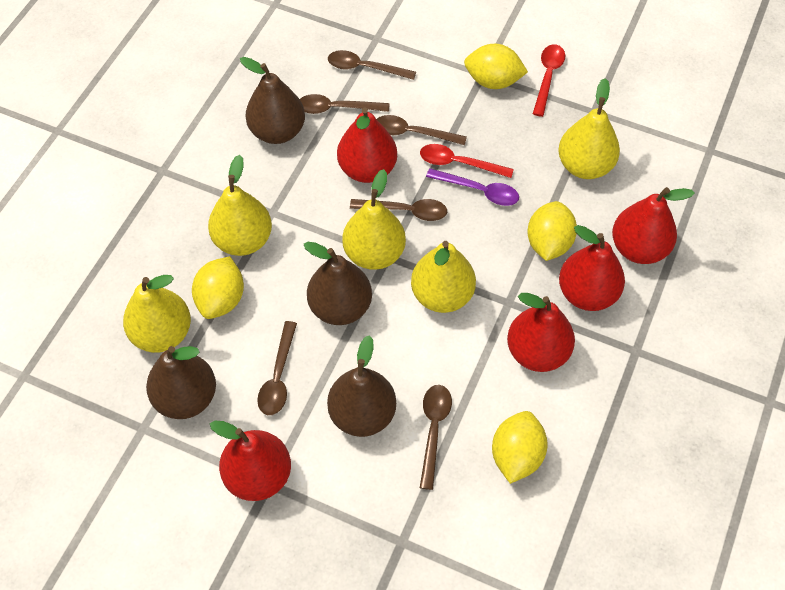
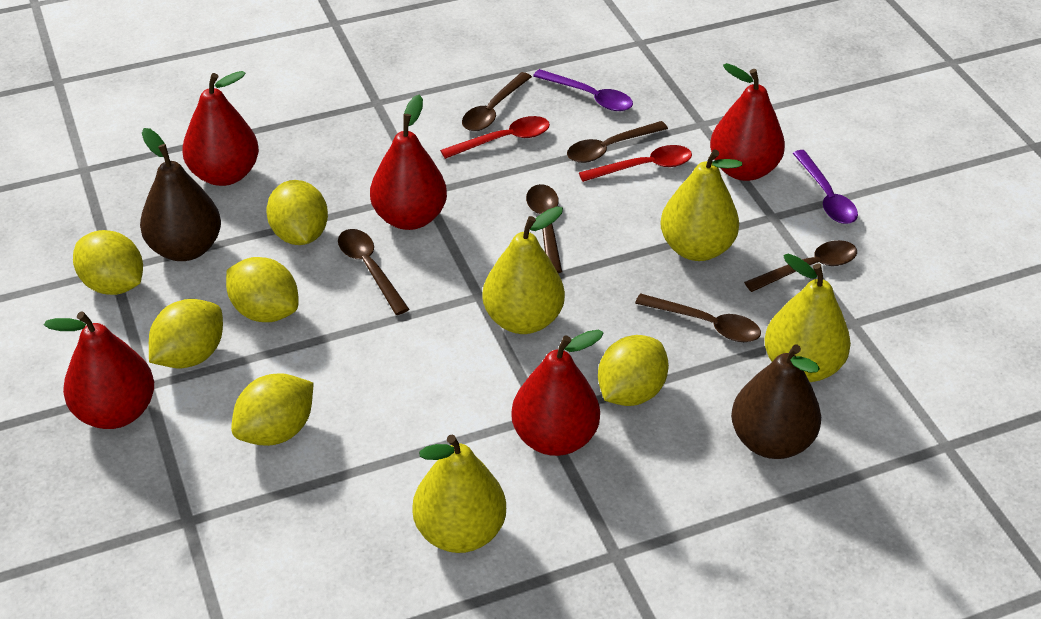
brown pear: 4 -> 2
purple spoon: 1 -> 2
yellow lemon: 4 -> 6
yellow pear: 5 -> 4

